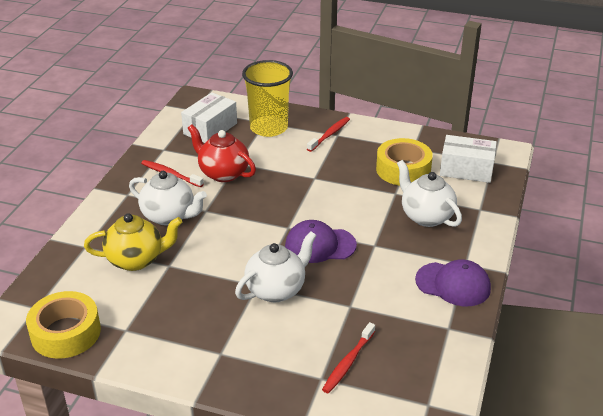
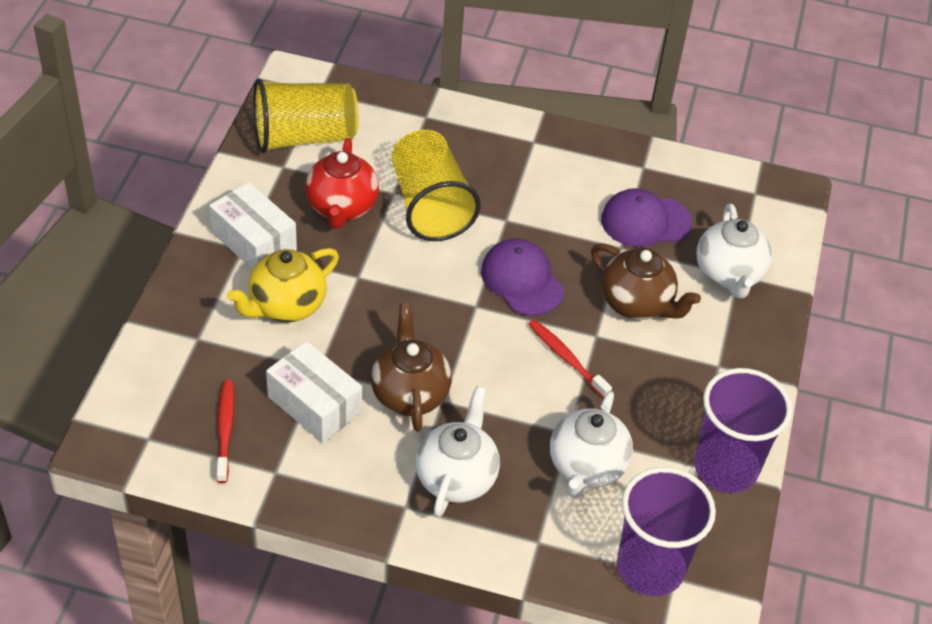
brown teapot: 0 -> 2
purple cup: 0 -> 2
red toothbrush: 3 -> 2
yellow cup: 1 -> 2
yellow tape: 2 -> 0

